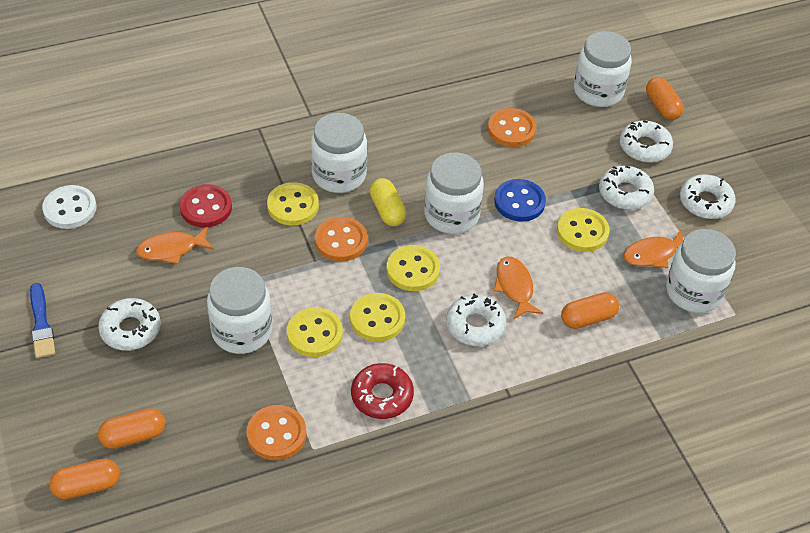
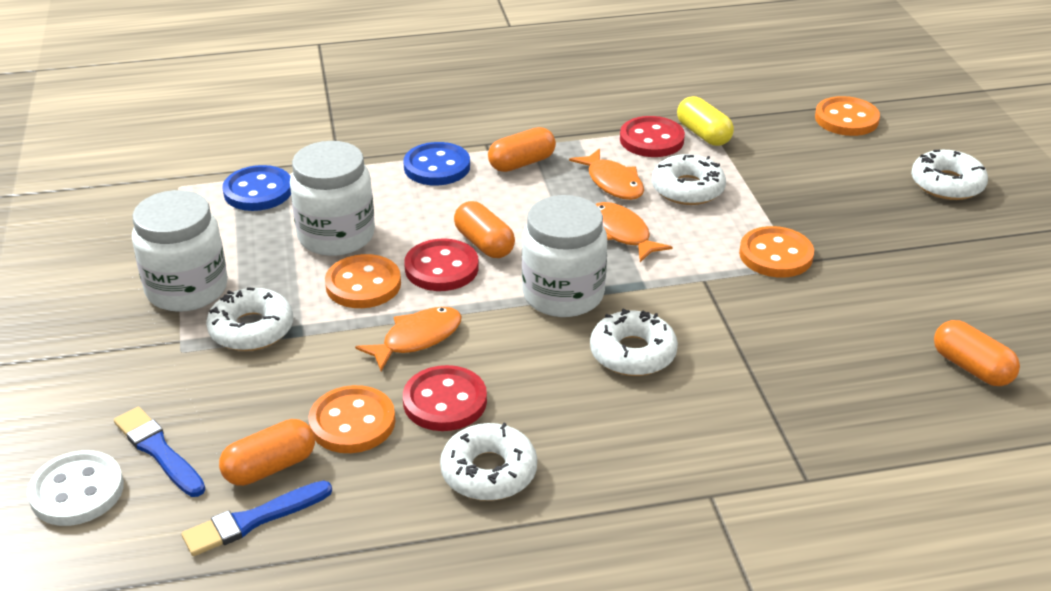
blue brush: 1 -> 2
blue button: 1 -> 2
orange button: 3 -> 4
red button: 1 -> 3
red donut: 1 -> 0
white jar: 5 -> 3
yellow button: 5 -> 0

